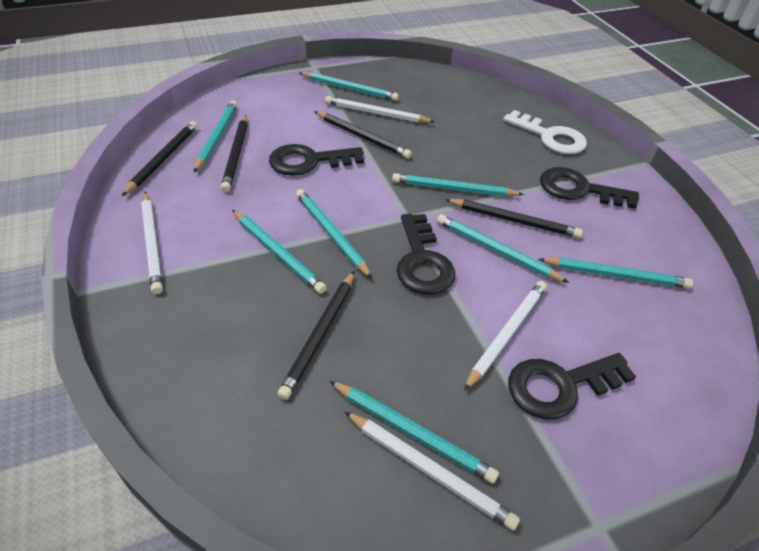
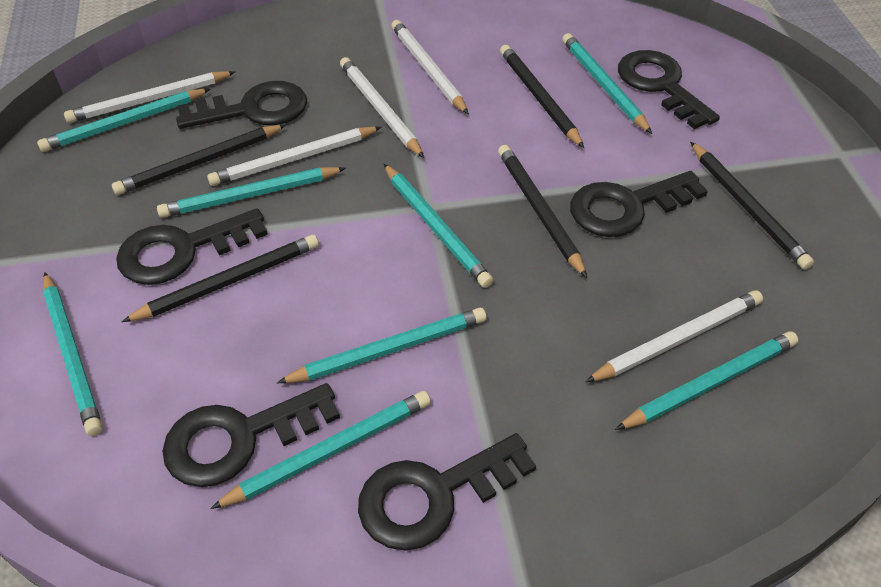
black key: 4 -> 6
white key: 1 -> 0
white pencil: 4 -> 5

